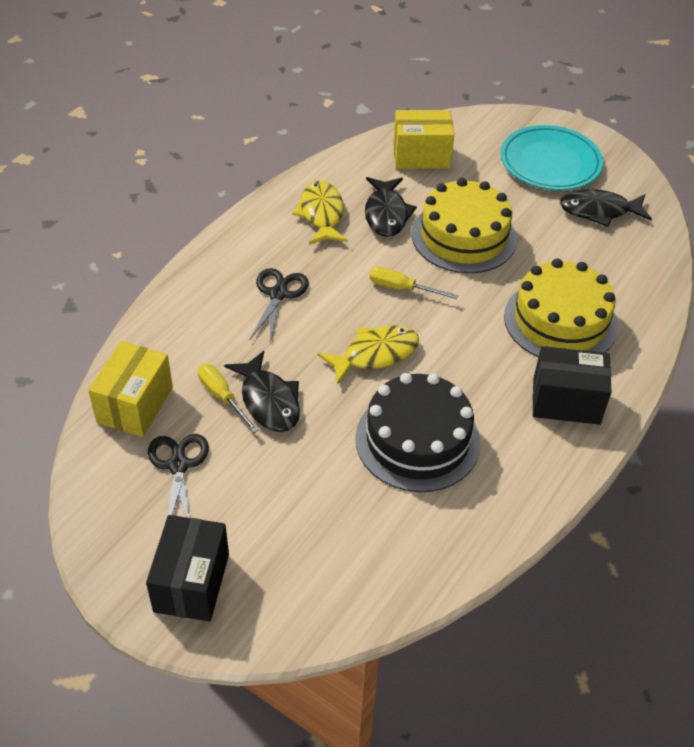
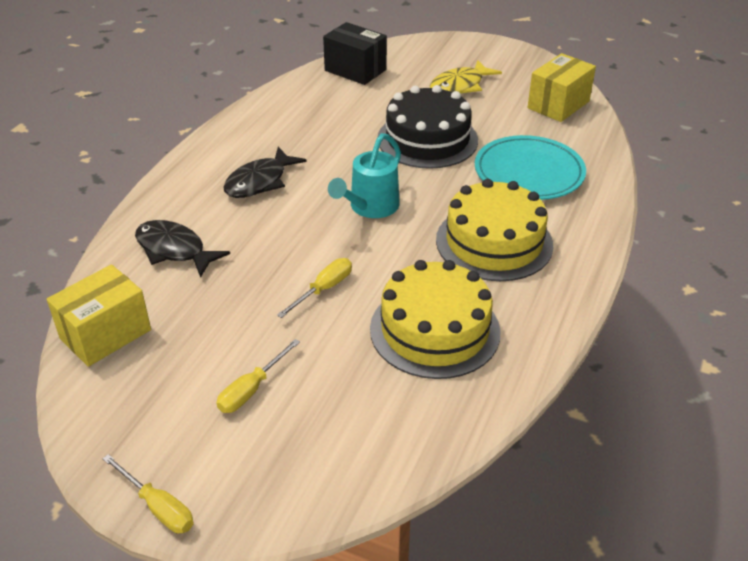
black box: 2 -> 1
black fish: 3 -> 2
black scissors: 2 -> 0
turquoise watering can: 0 -> 1
yellow fish: 2 -> 1
yellow screwdriver: 2 -> 3

